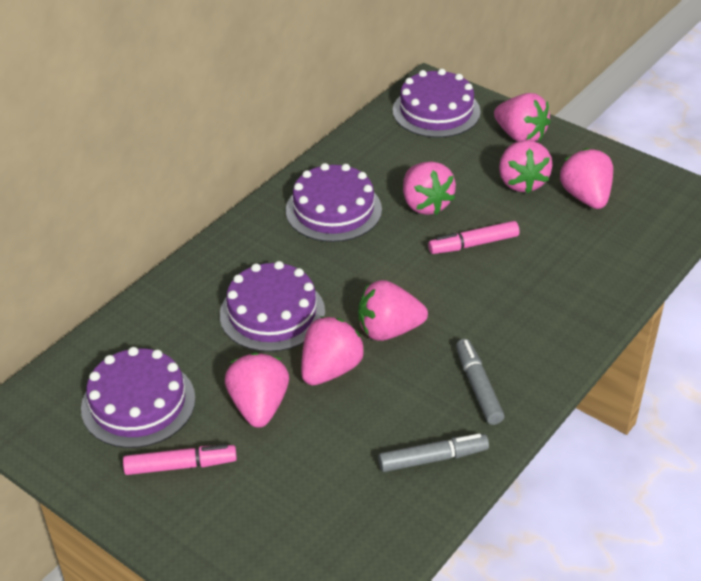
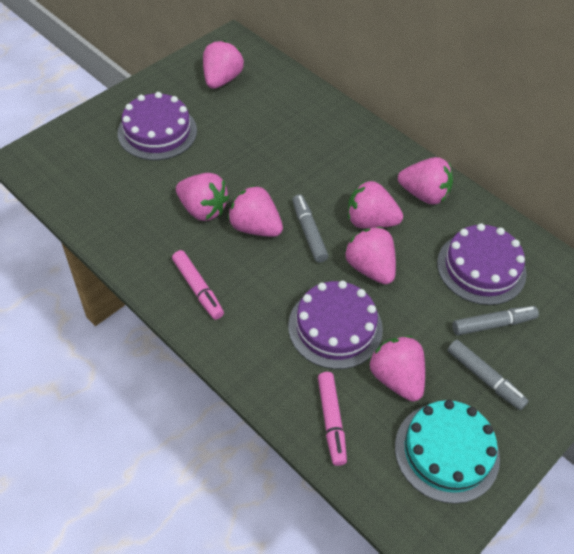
grey marker: 2 -> 3
purple cake: 4 -> 3
turquoise cake: 0 -> 1

